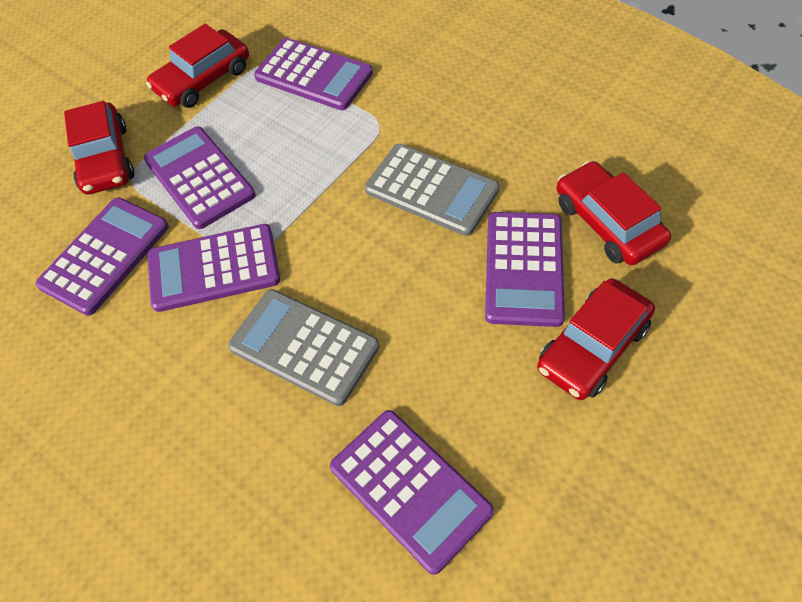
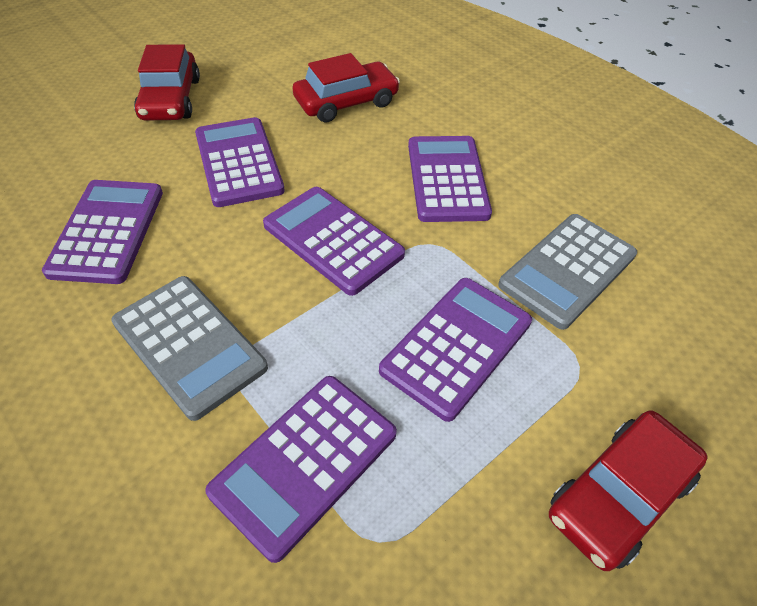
red car: 4 -> 3

